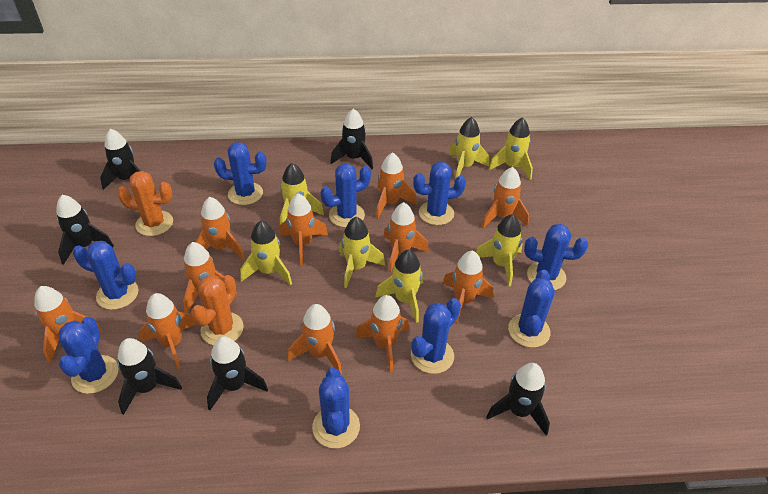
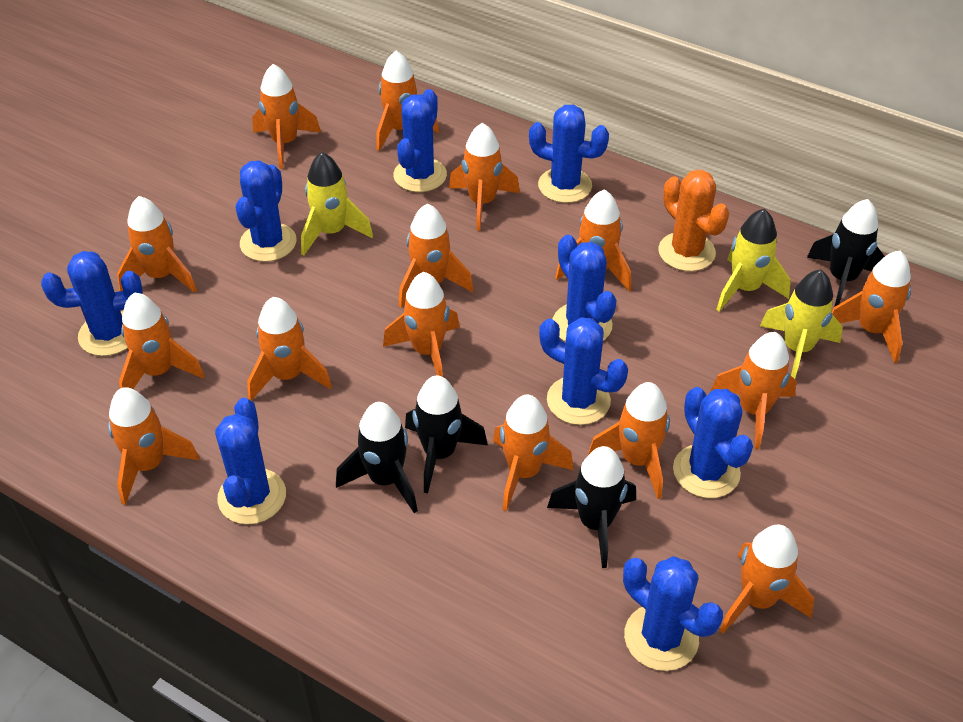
black rocket: 6 -> 4
orange cactus: 2 -> 1
orange rocket: 11 -> 15
yellow rocket: 7 -> 3

